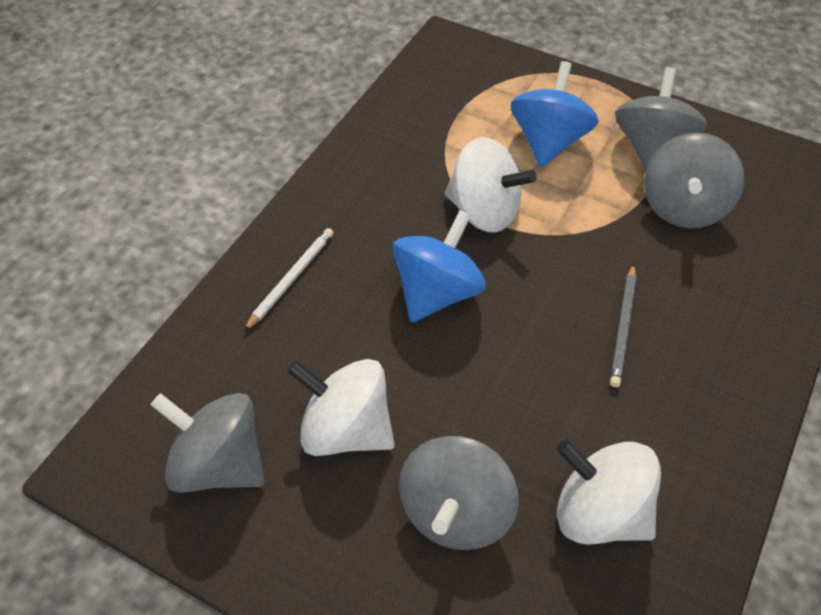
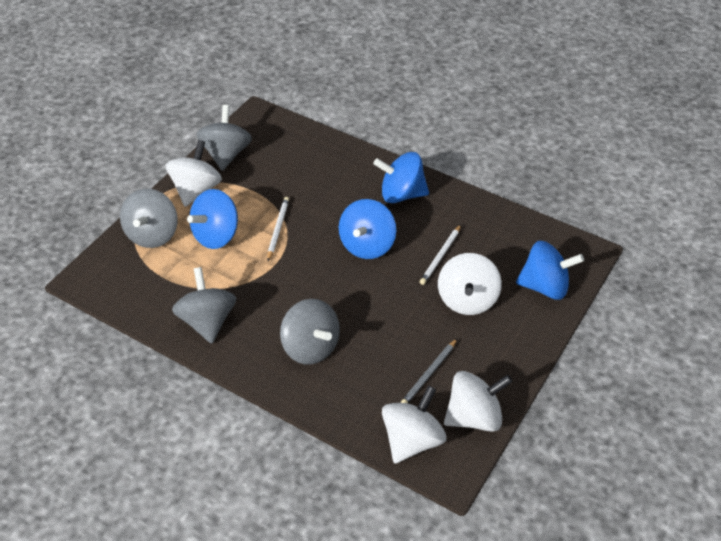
blue spinning top: 2 -> 4
white pencil: 1 -> 2
white spinning top: 3 -> 4

